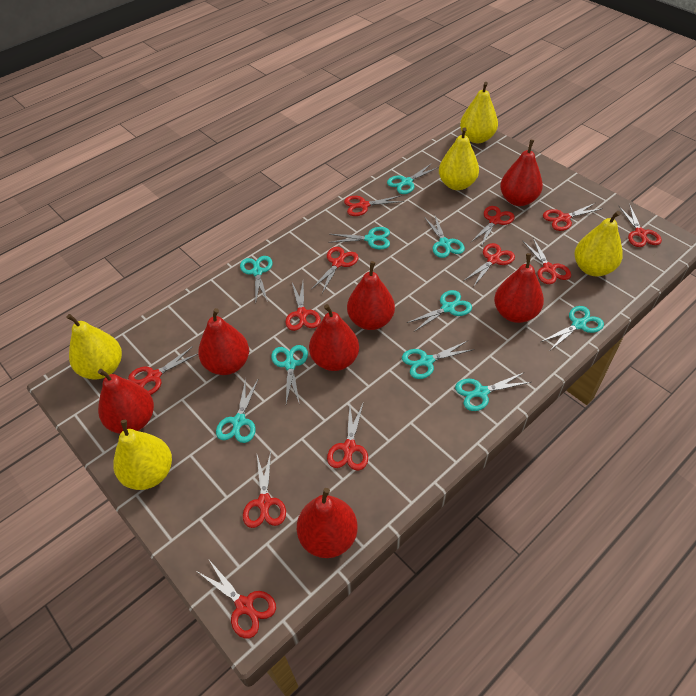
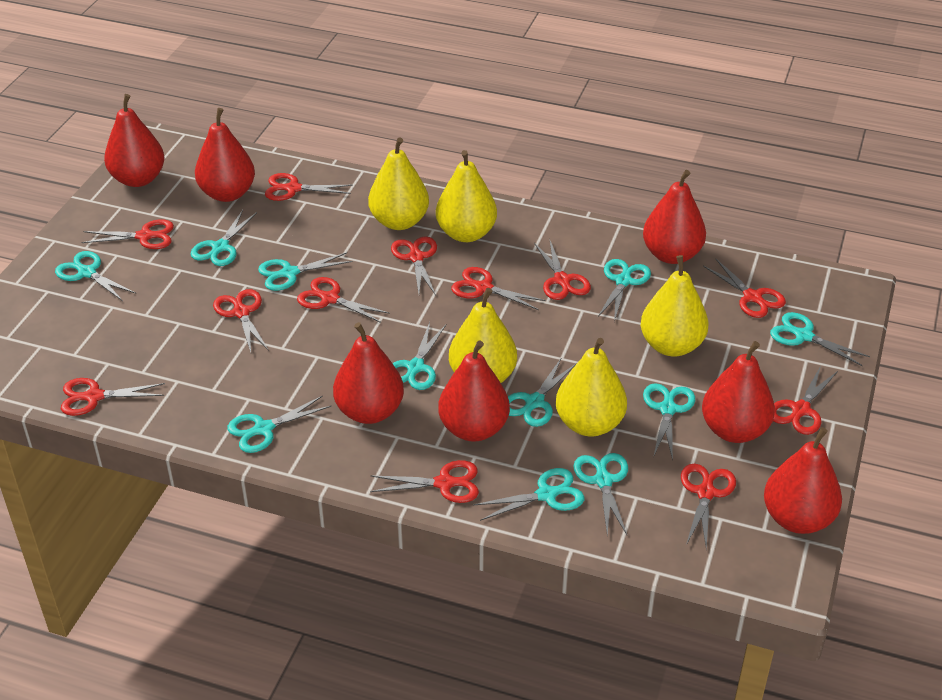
turquoise scissors: 10 -> 11

